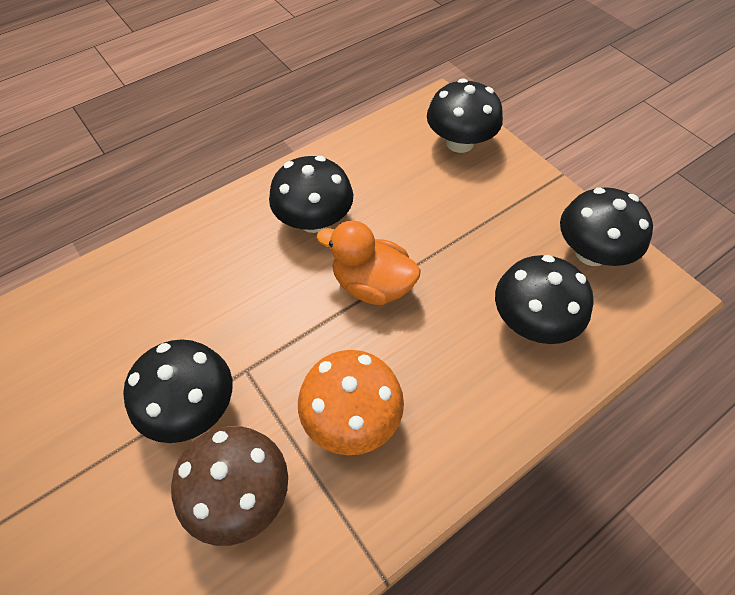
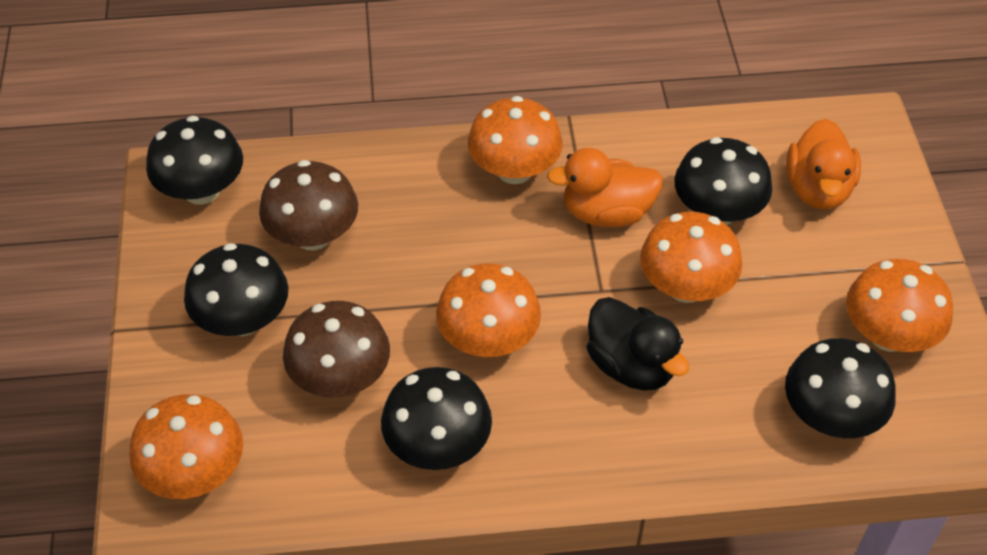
black duck: 0 -> 1
brown mushroom: 1 -> 2
orange duck: 1 -> 2
orange mushroom: 1 -> 5

